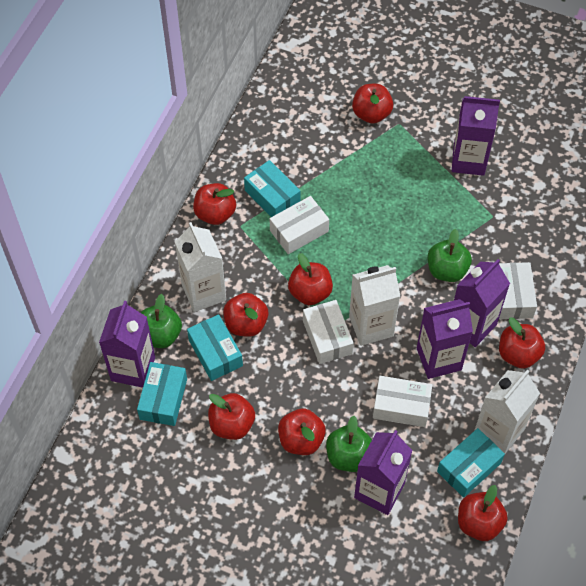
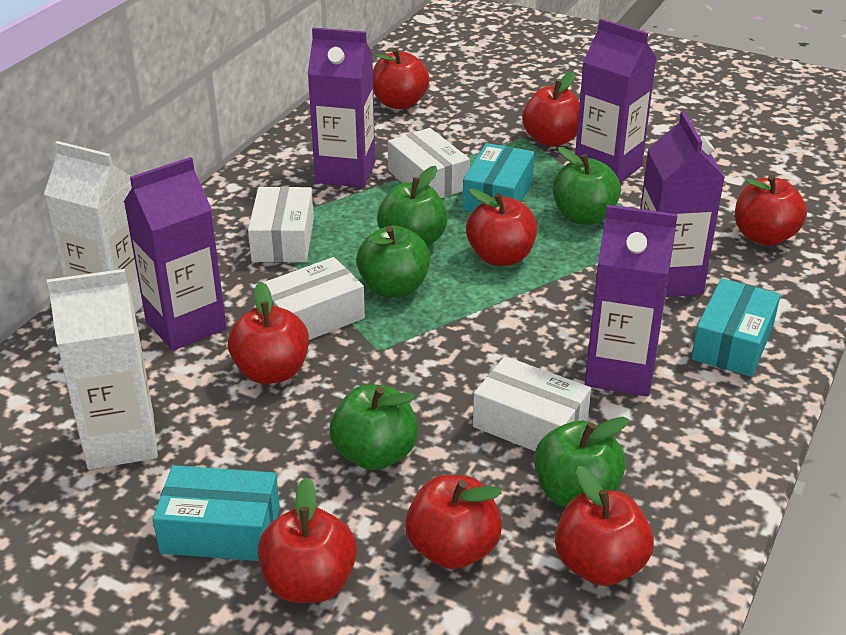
green apple: 3 -> 5
turquoise box: 4 -> 3
white carton: 3 -> 2

